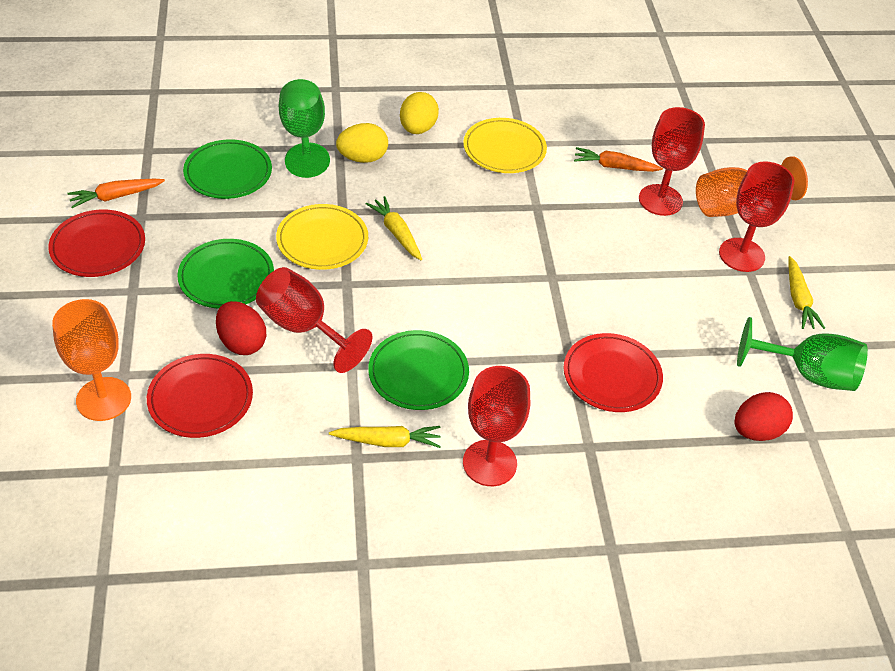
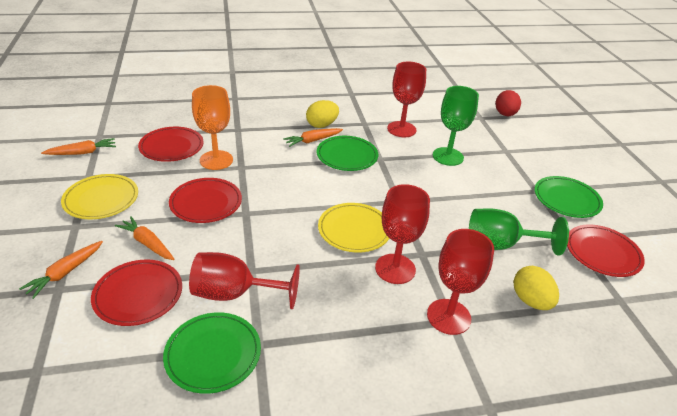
orange carrot: 2 -> 4
orange goblet: 2 -> 1
red egg: 2 -> 1
red plate: 3 -> 4
yellow carrot: 3 -> 0

